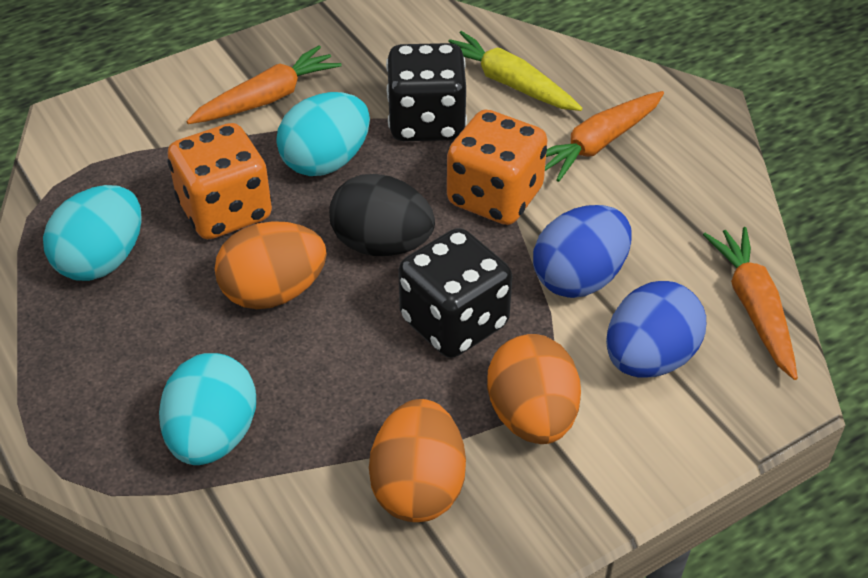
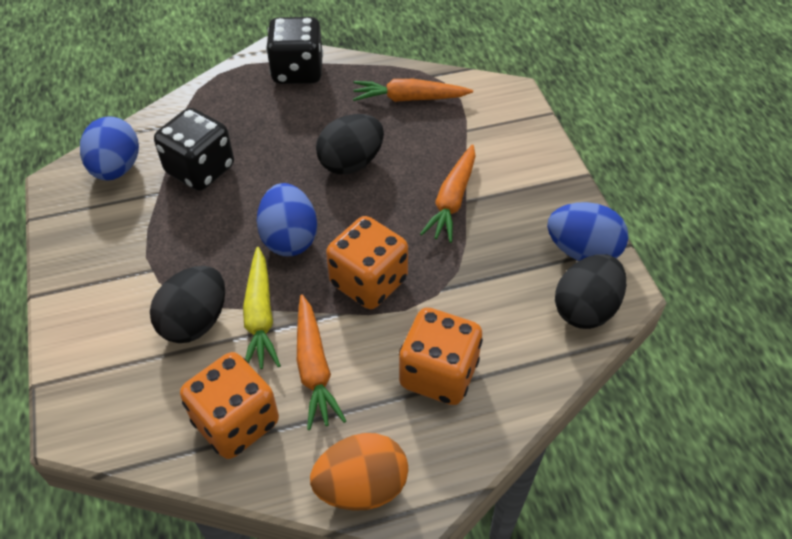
black egg: 1 -> 3
blue egg: 2 -> 3
orange dice: 2 -> 3
orange egg: 3 -> 1
turquoise egg: 3 -> 0

